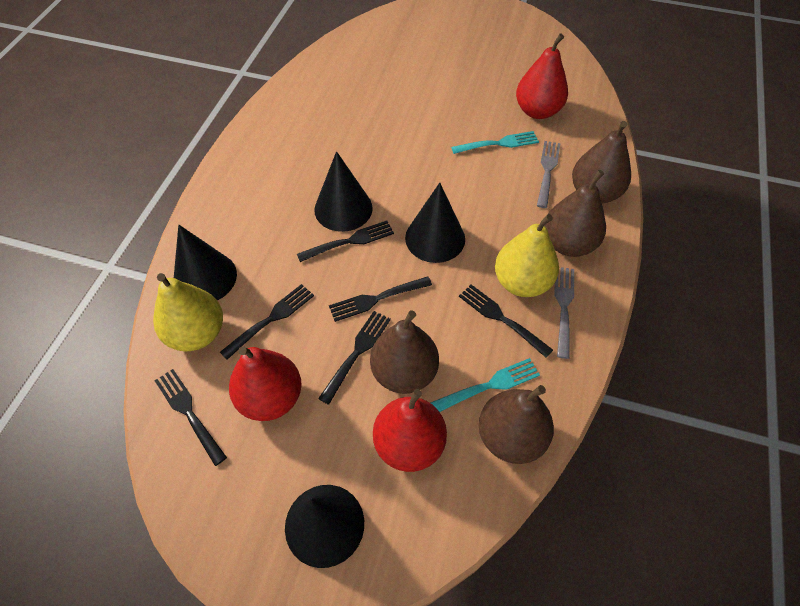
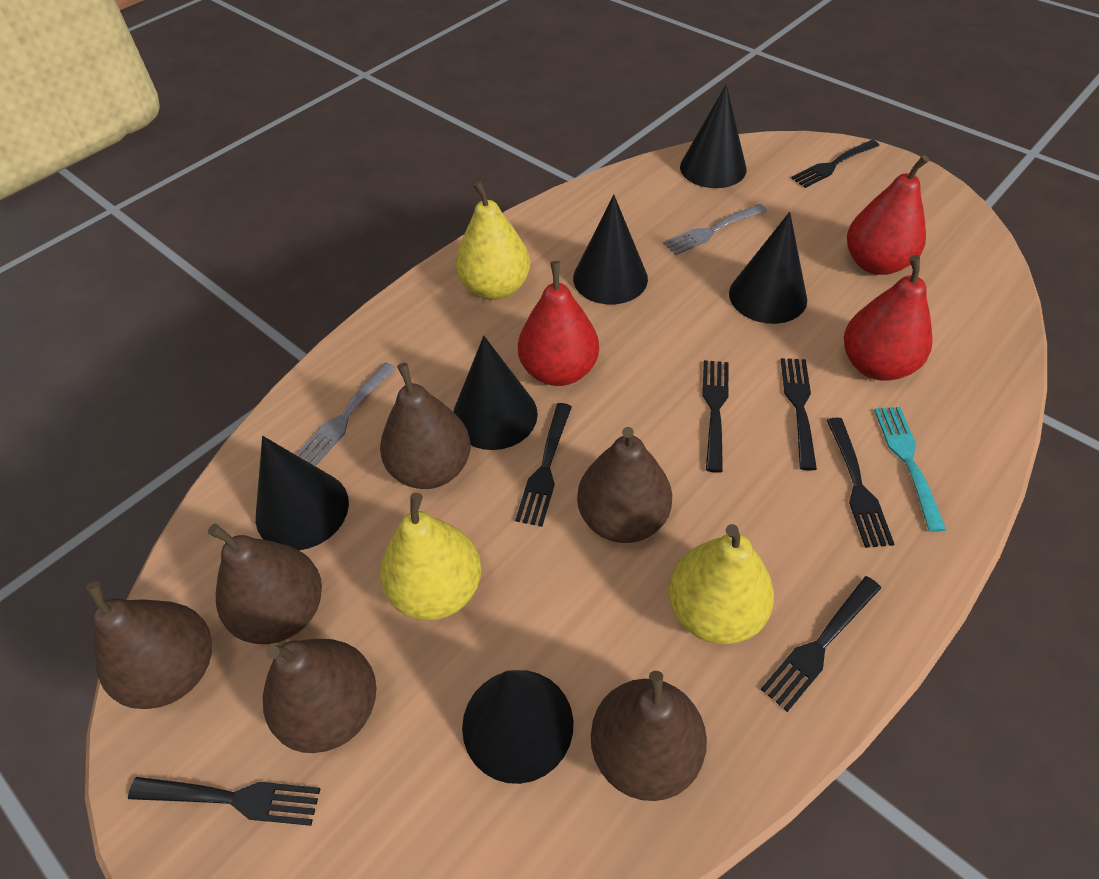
black cone: 4 -> 6
black fork: 6 -> 7
brown pear: 4 -> 6
turquoise fork: 2 -> 1
yellow pear: 2 -> 3

